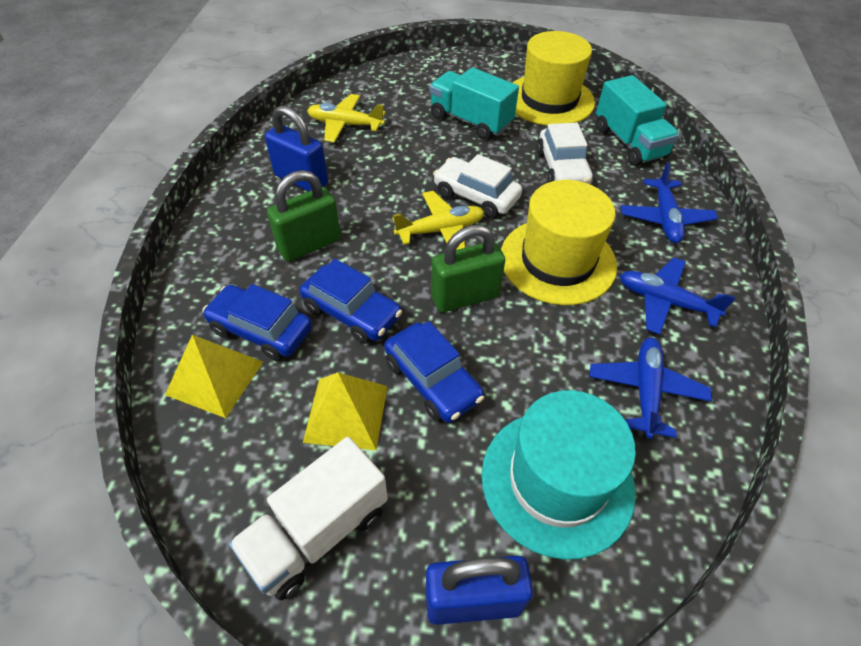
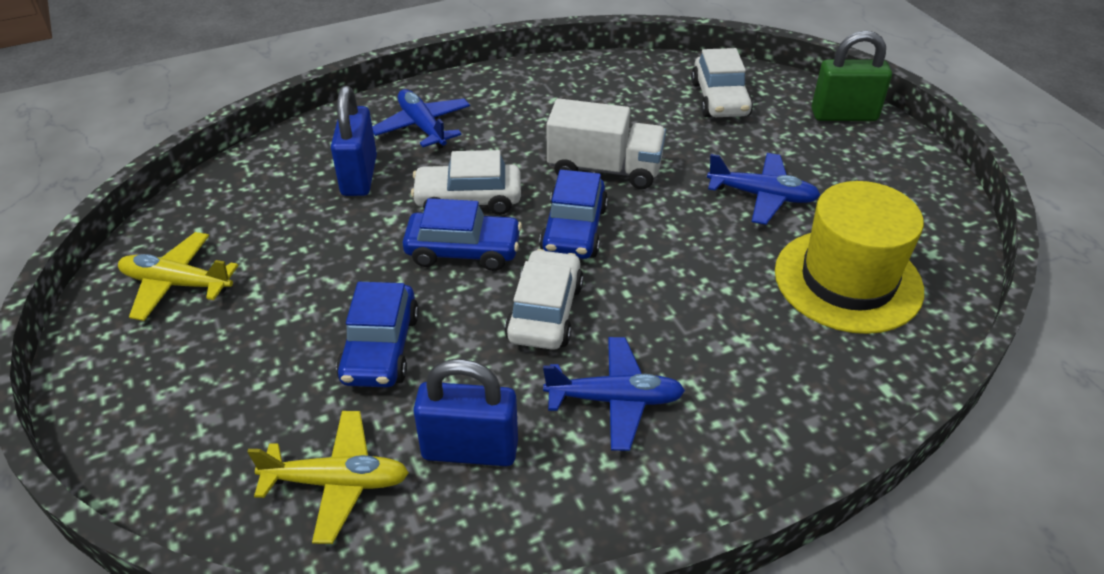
green padlock: 2 -> 1
turquoise hat: 1 -> 0
turquoise truck: 2 -> 0
white car: 2 -> 3
yellow hat: 2 -> 1
yellow pyramid: 2 -> 0

